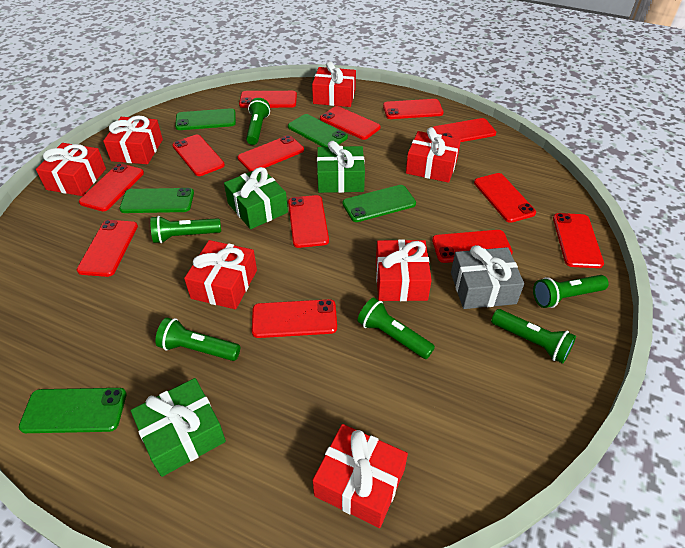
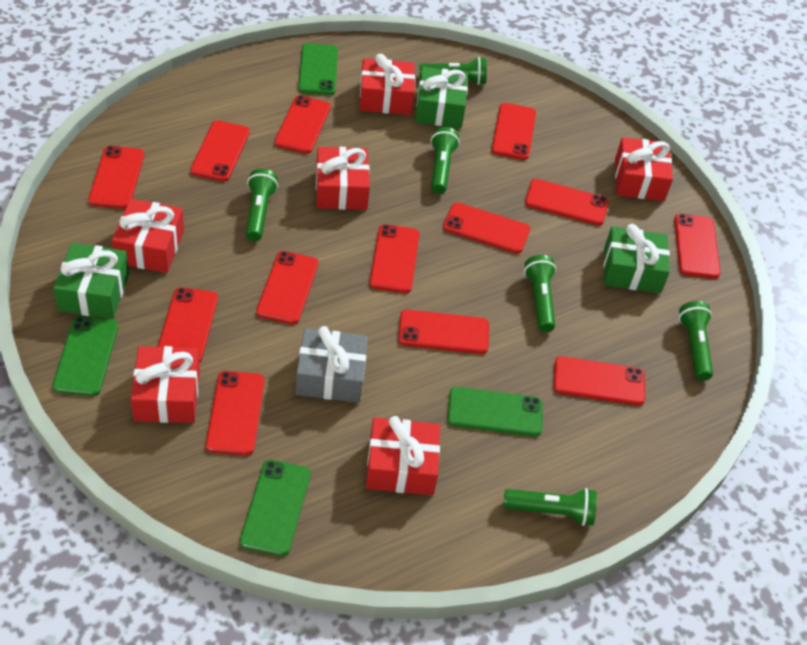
green phone: 5 -> 4
red gift: 7 -> 6

